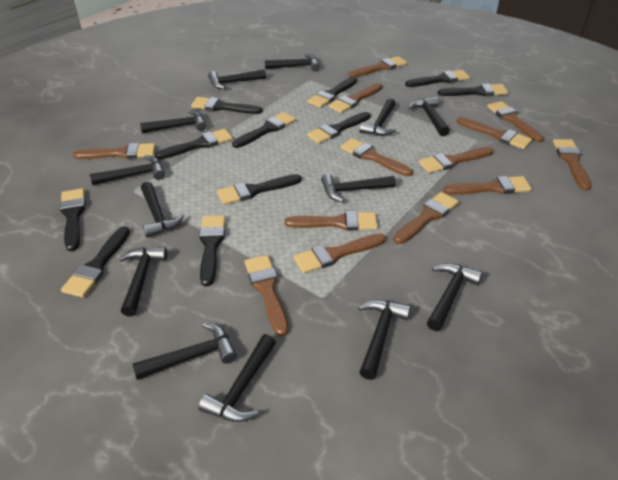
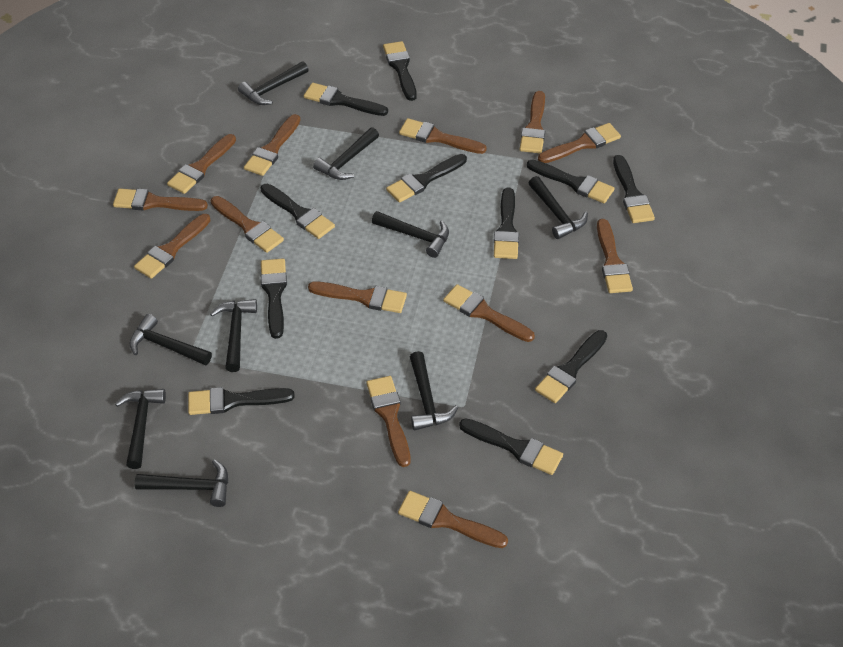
black hammer: 13 -> 9

